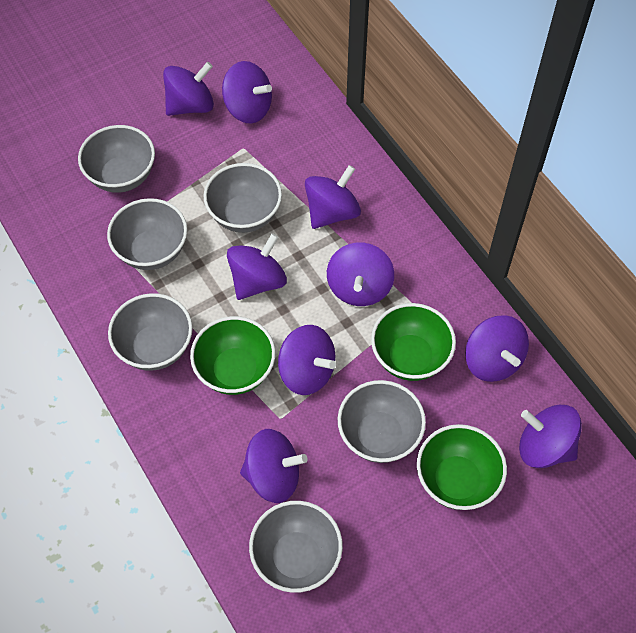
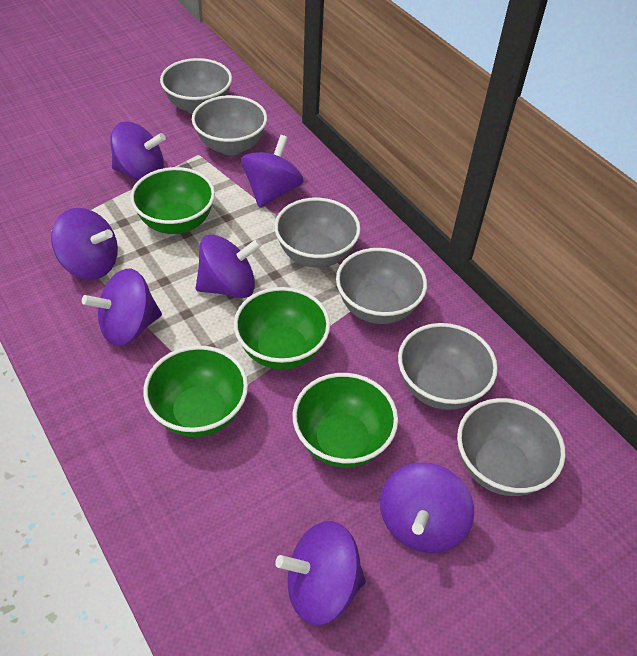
green bowl: 3 -> 4
purple spinning top: 9 -> 7

